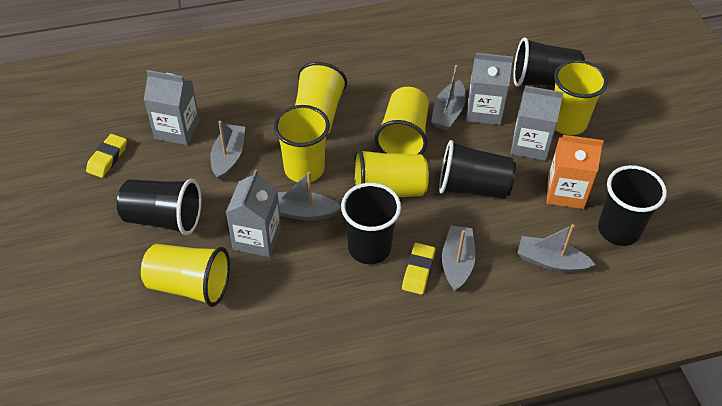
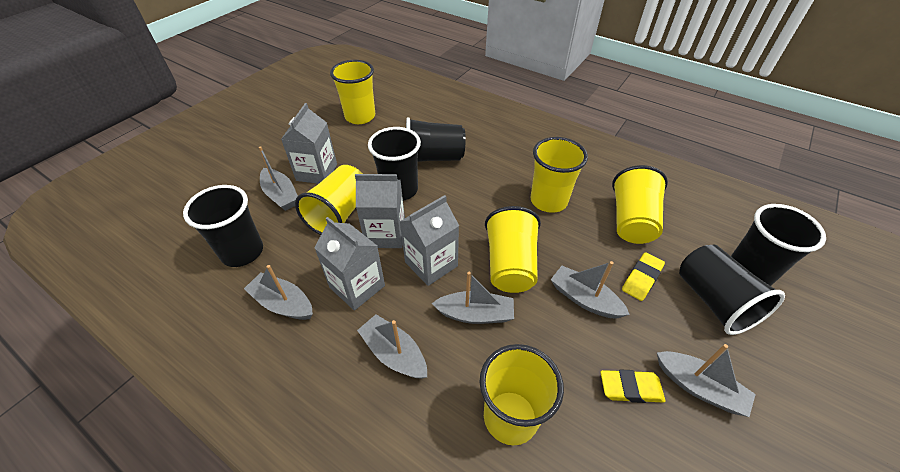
grey boat: 5 -> 6
orange carton: 1 -> 0

